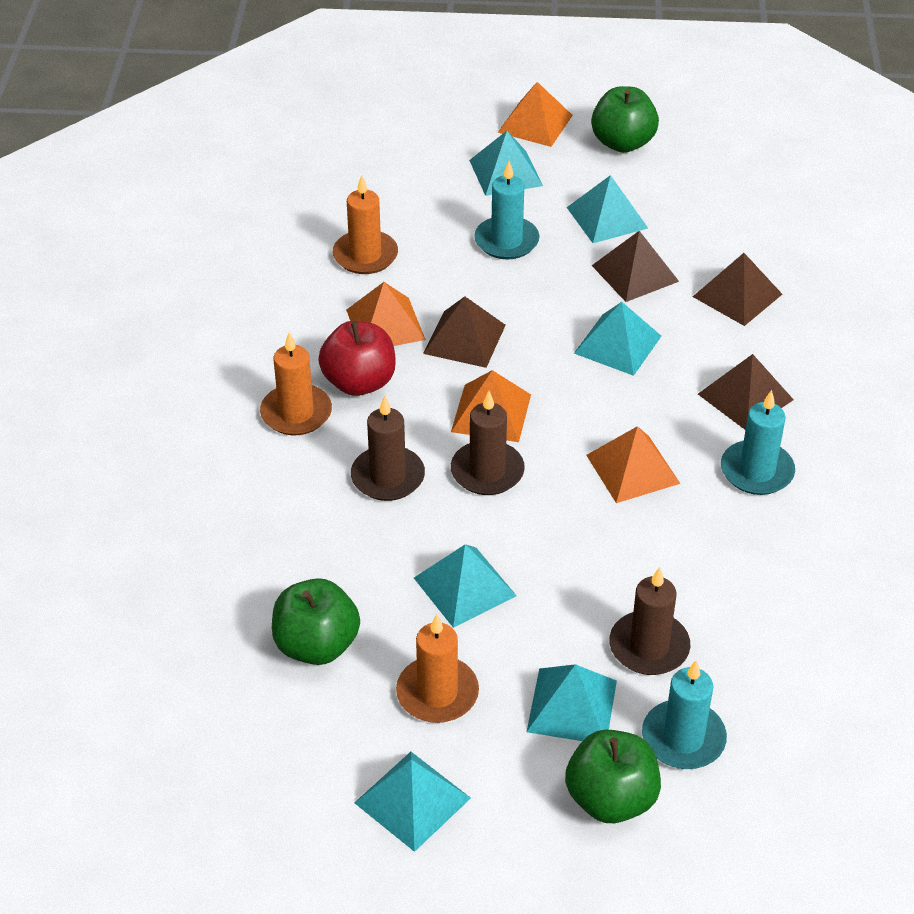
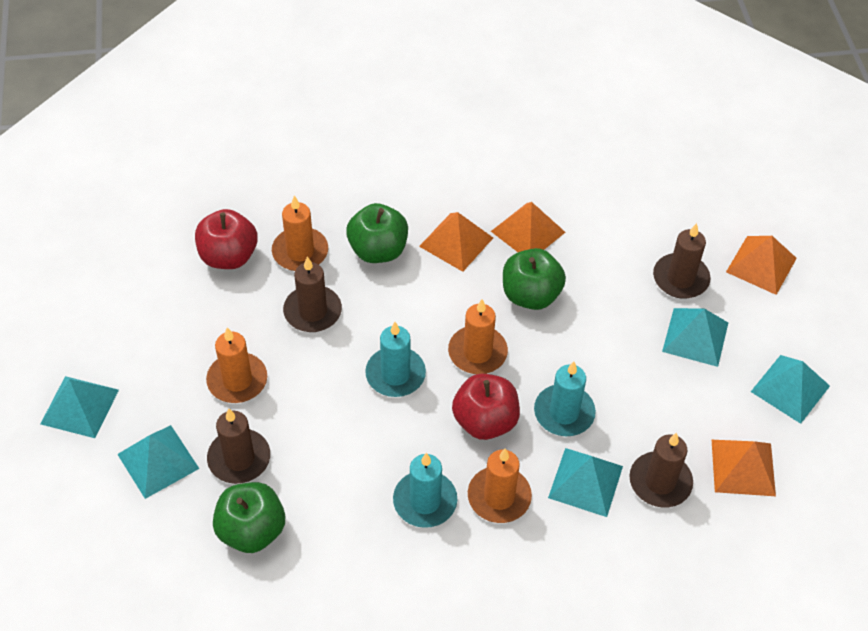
brown candle: 3 -> 4
brown pyramid: 4 -> 0
orange candle: 3 -> 4
red apple: 1 -> 2
turquoise pyramid: 6 -> 5

